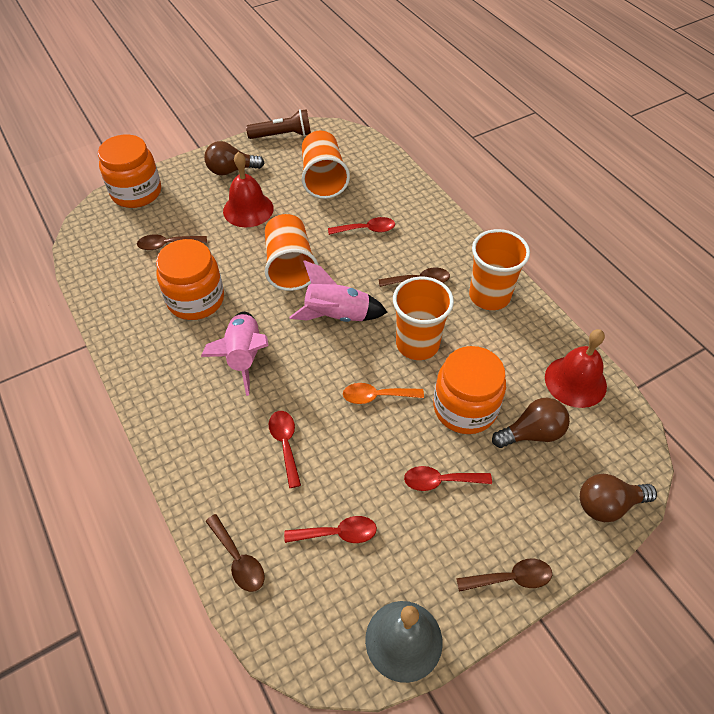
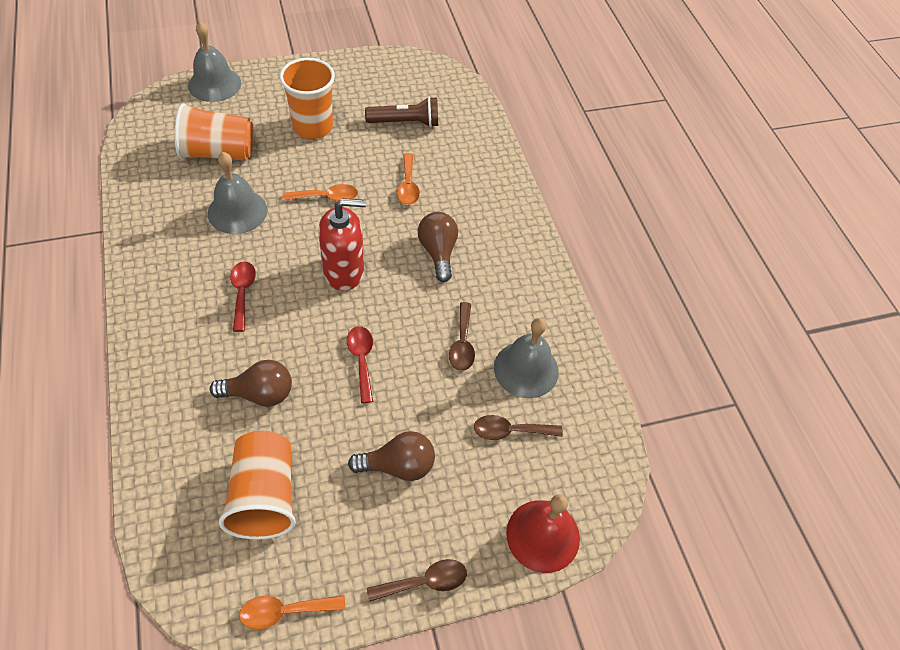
brown spoon: 4 -> 3
grey bell: 1 -> 3
orange cup: 4 -> 3
orange jar: 3 -> 0
orange spoon: 1 -> 3
pink rocket: 2 -> 0
red bell: 2 -> 1
red soap dispenser: 0 -> 1
red spoon: 4 -> 2

